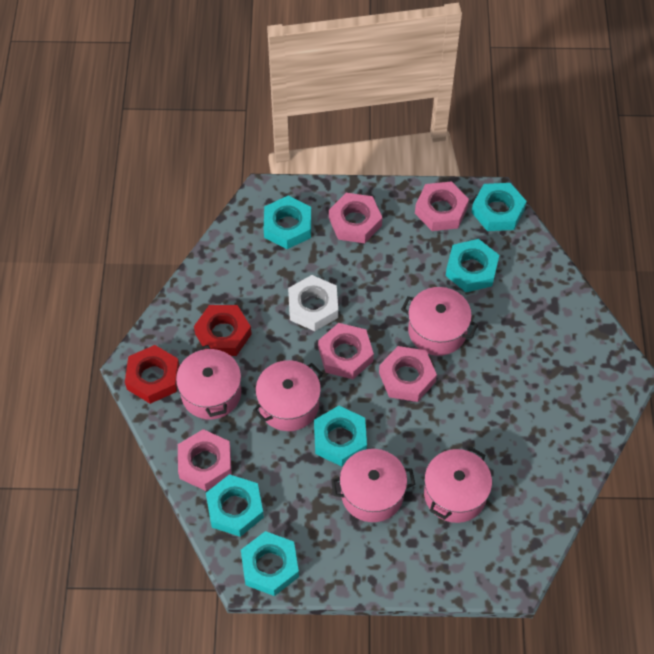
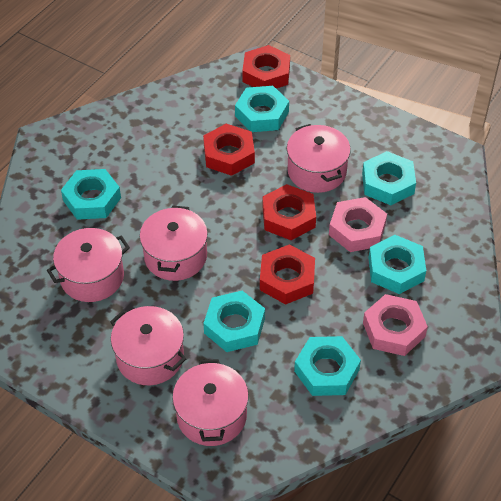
pink nut: 5 -> 2
red nut: 2 -> 4
white nut: 1 -> 0

